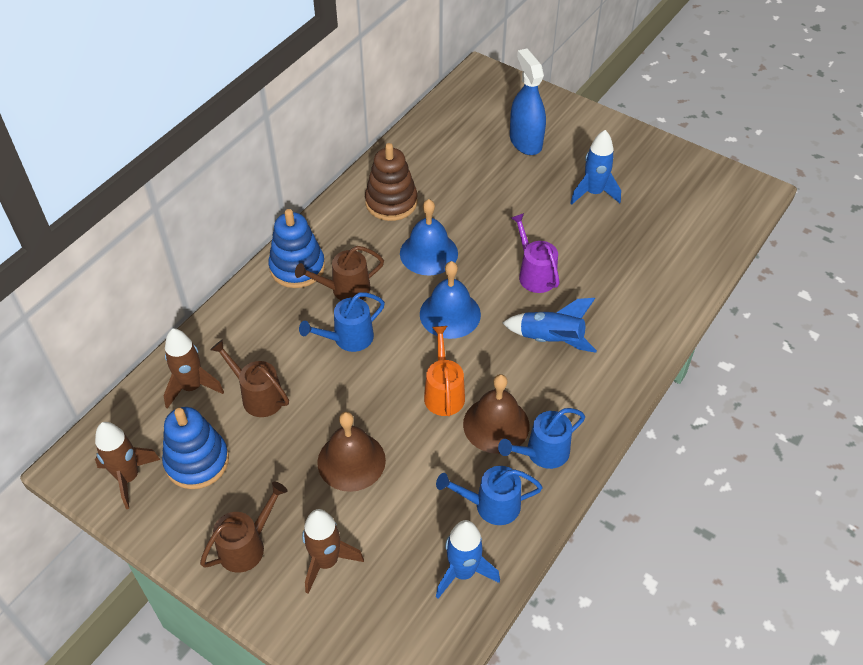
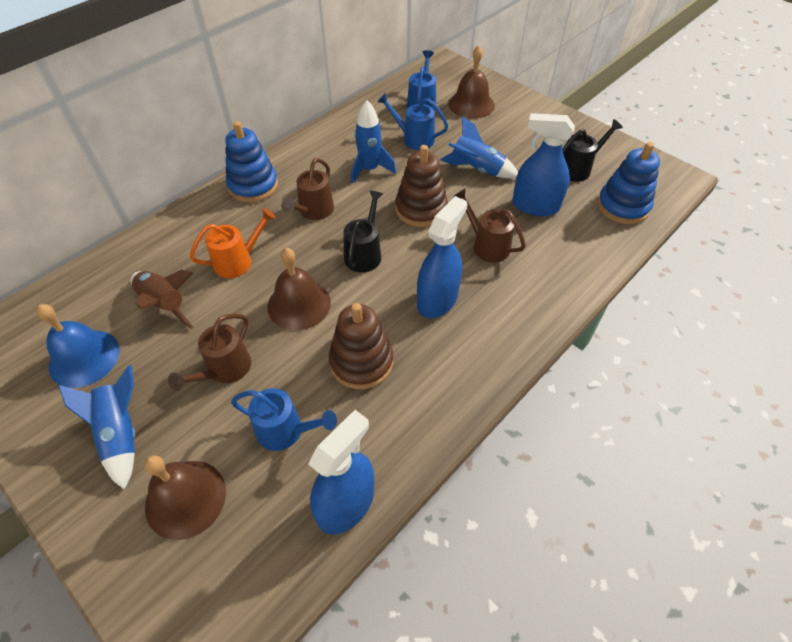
black watering can: 0 -> 2
blue bell: 2 -> 1
blue spray bottle: 1 -> 3
brown bell: 2 -> 3
brown rocket: 3 -> 1
brown stacking toy: 1 -> 2
purple watering can: 1 -> 0

